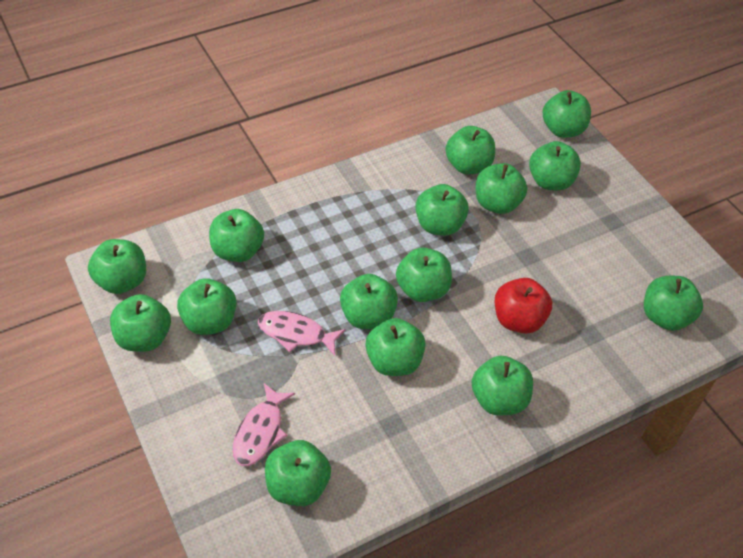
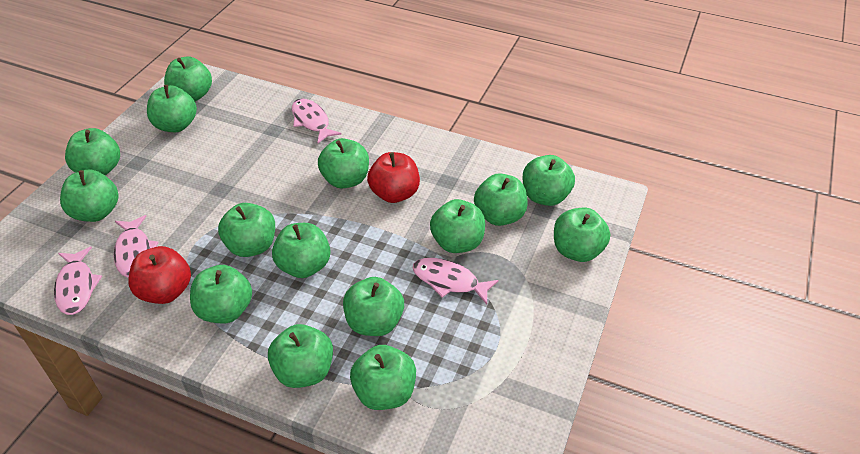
pink fish: 2 -> 4
red apple: 1 -> 2

